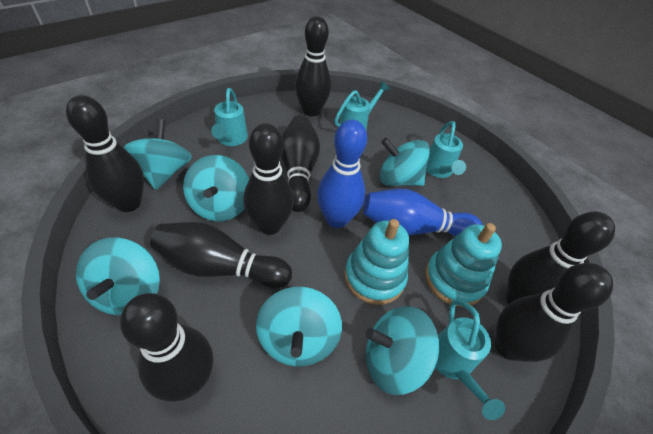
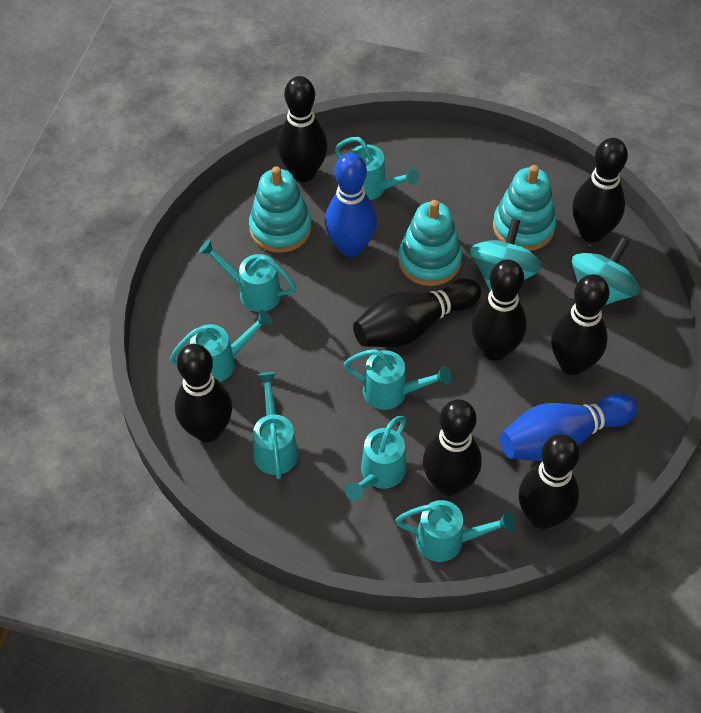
turquoise spinning top: 6 -> 2
turquoise stacking toy: 2 -> 3
turquoise watering can: 4 -> 7

